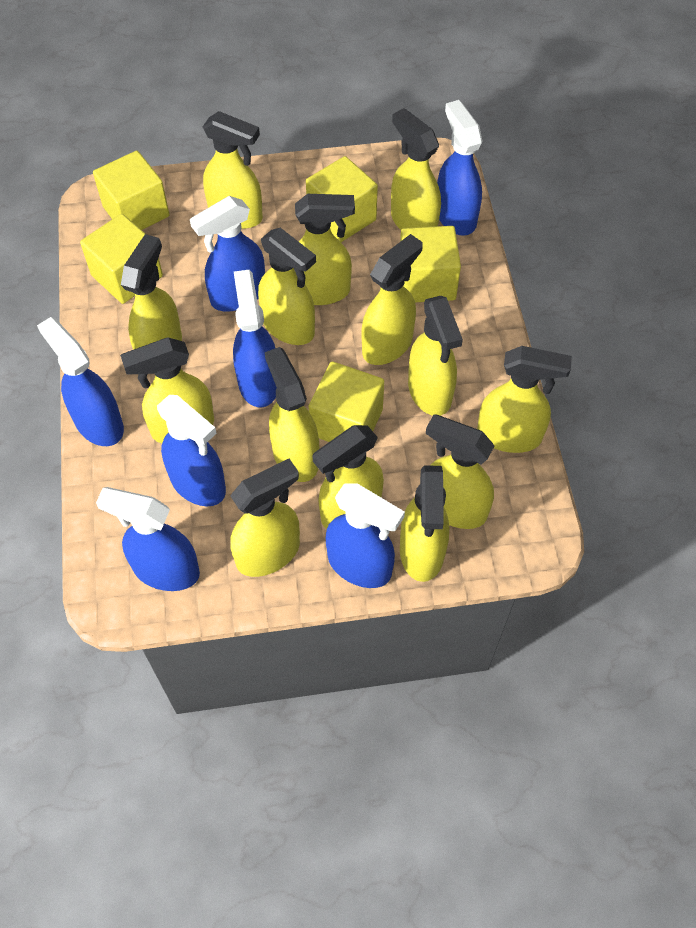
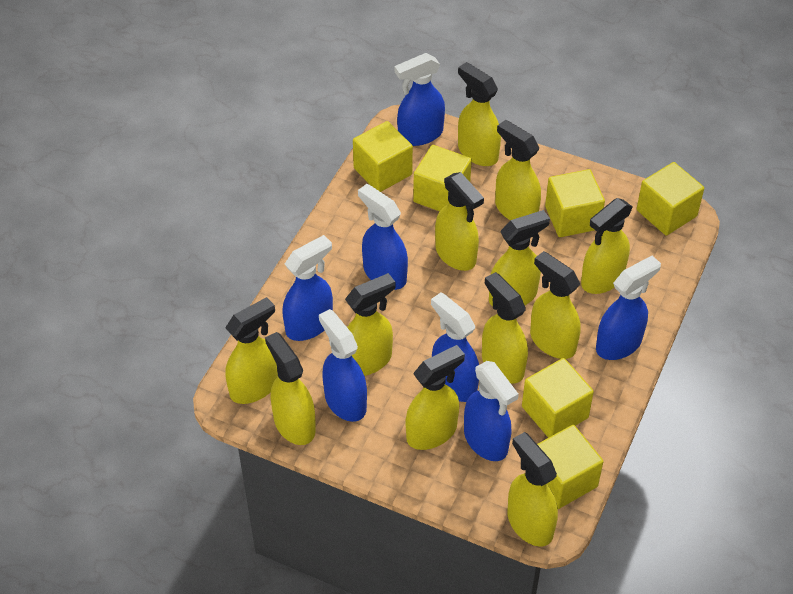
yellow cube: 5 -> 6
yellow spray bottle: 14 -> 12

